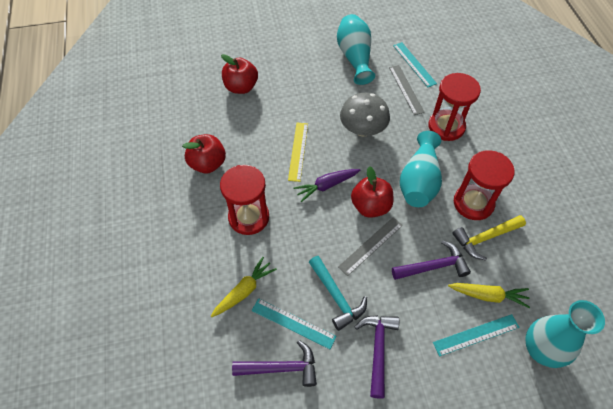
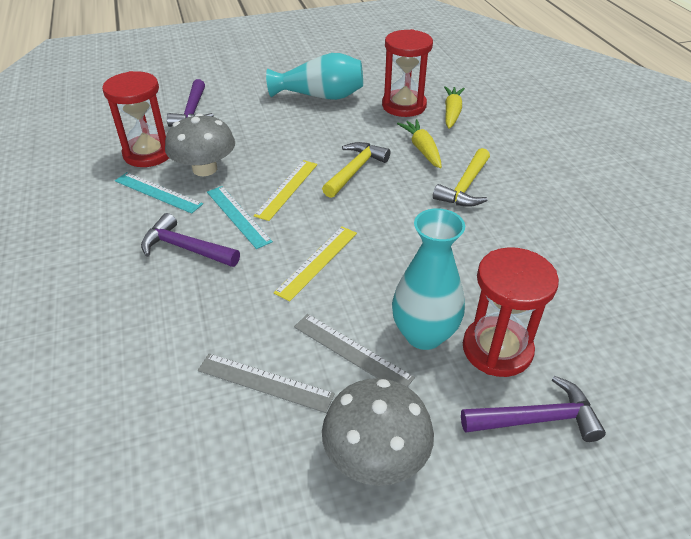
grey mushroom: 1 -> 2
purple carrot: 1 -> 0
red apple: 3 -> 0
turquoise hammer: 1 -> 0
turquoise ruler: 3 -> 2
turquoise vase: 3 -> 2
yellow hammer: 1 -> 2
yellow ruler: 1 -> 2

